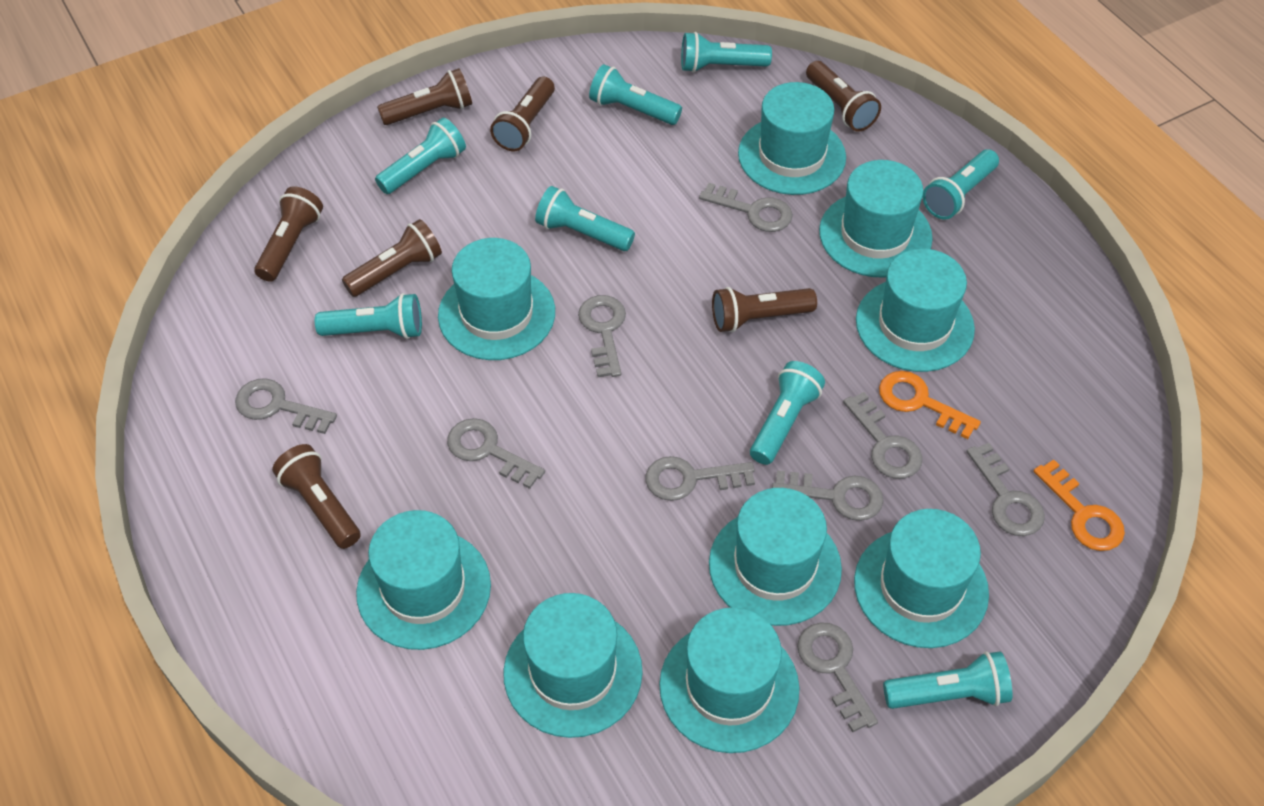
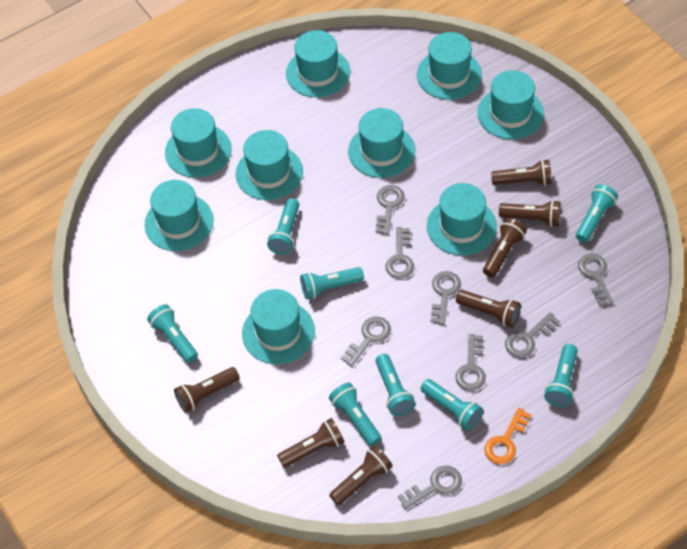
grey key: 9 -> 8
orange key: 2 -> 1

